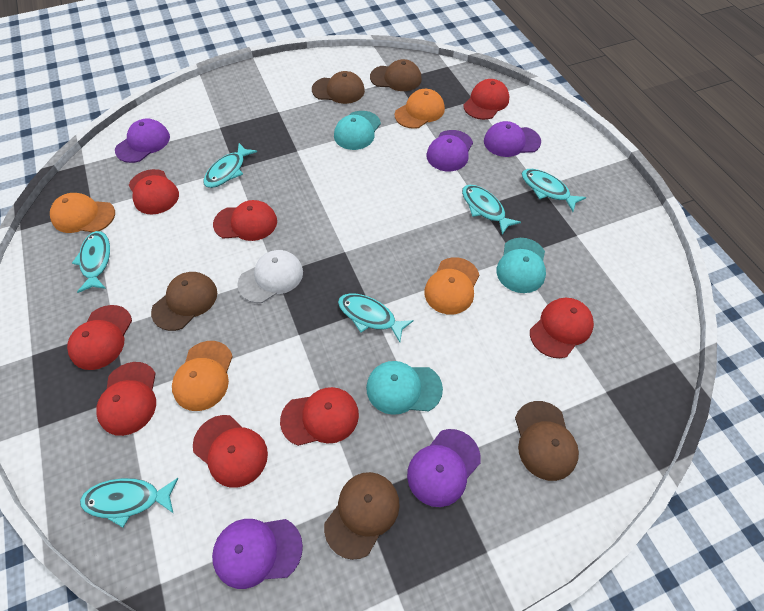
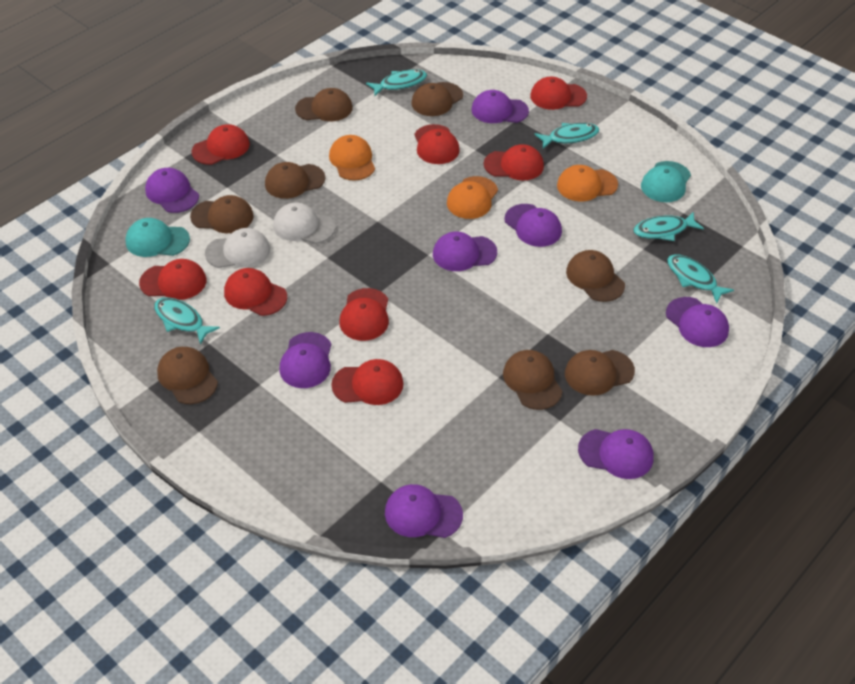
brown cap: 5 -> 8
orange cap: 4 -> 3
purple cap: 5 -> 8
turquoise cap: 3 -> 2
turquoise fish: 6 -> 5
white cap: 1 -> 2

